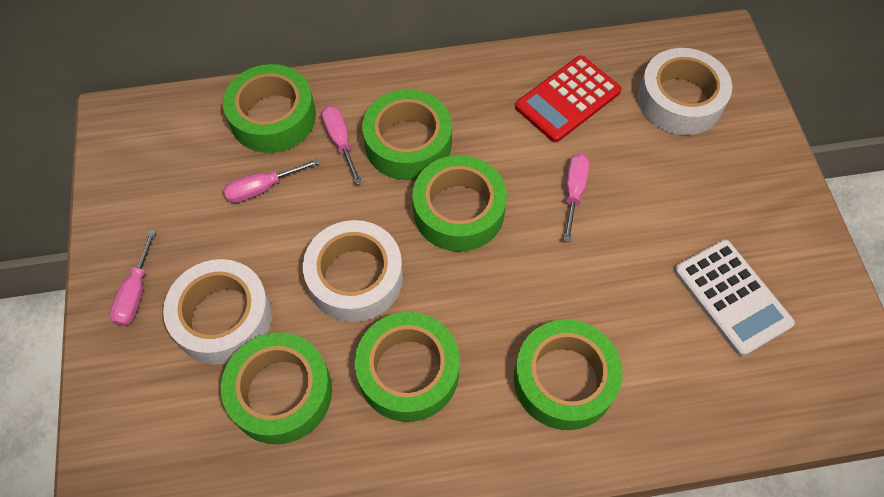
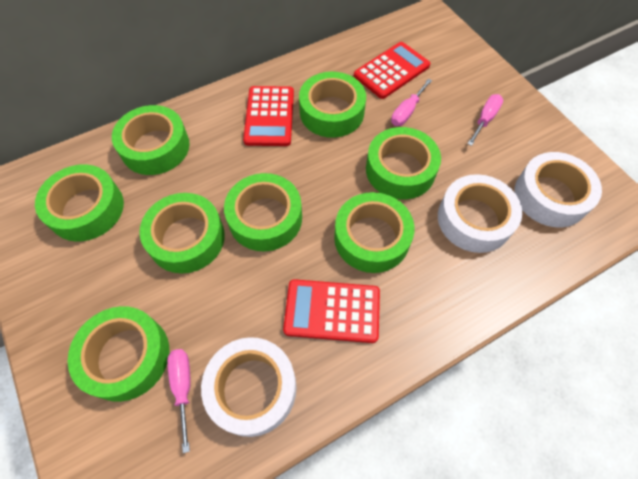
green tape: 6 -> 8
pink screwdriver: 4 -> 3
red calculator: 1 -> 3
white calculator: 1 -> 0

